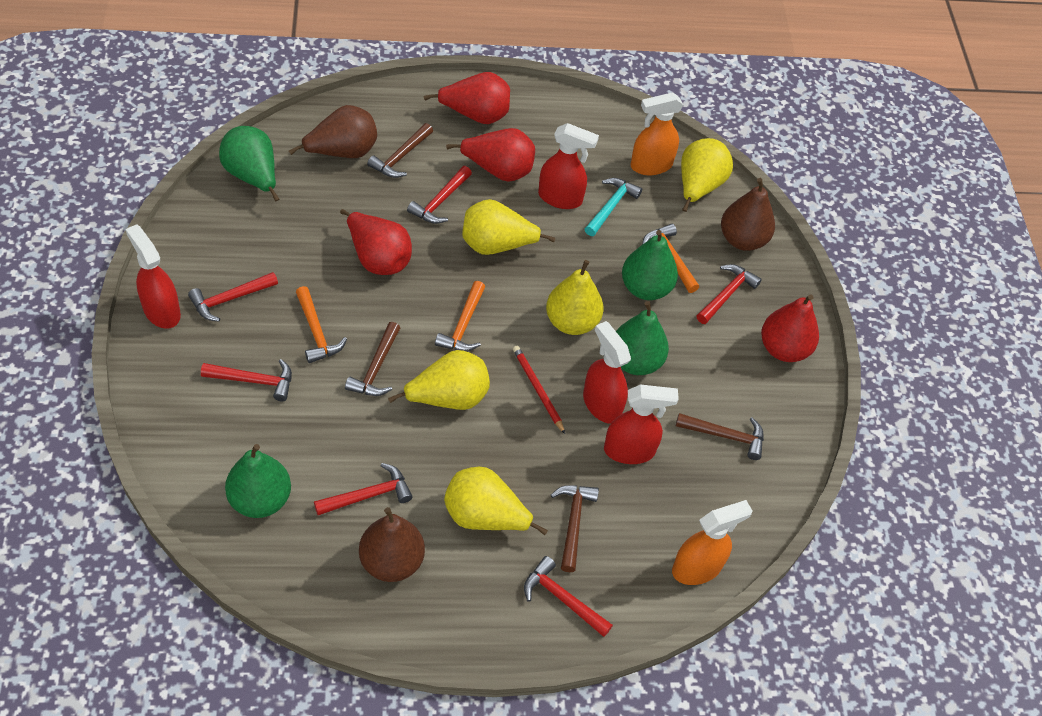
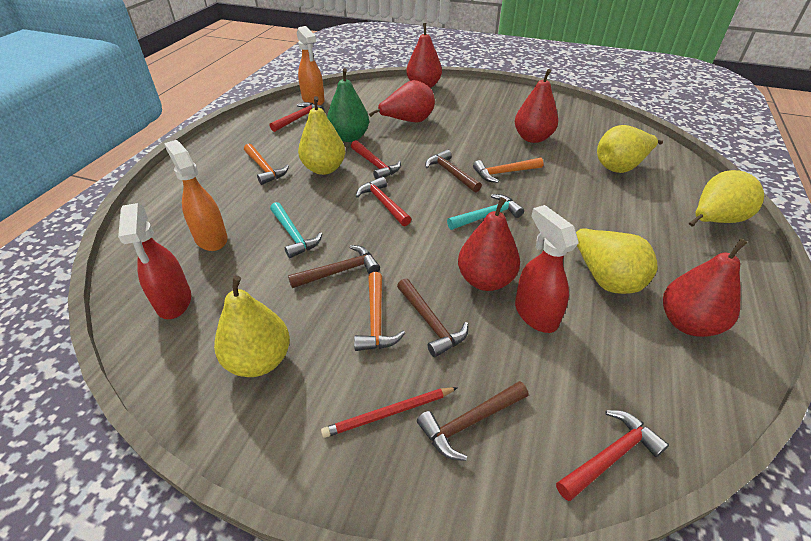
brown pear: 3 -> 0
green pear: 4 -> 1
red hammer: 6 -> 4
red pear: 4 -> 5
red spray bottle: 4 -> 2
turquoise hammer: 1 -> 2

